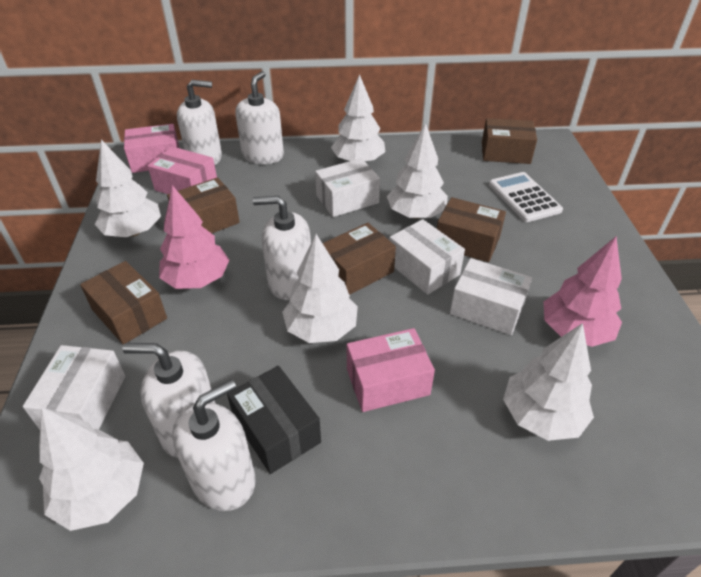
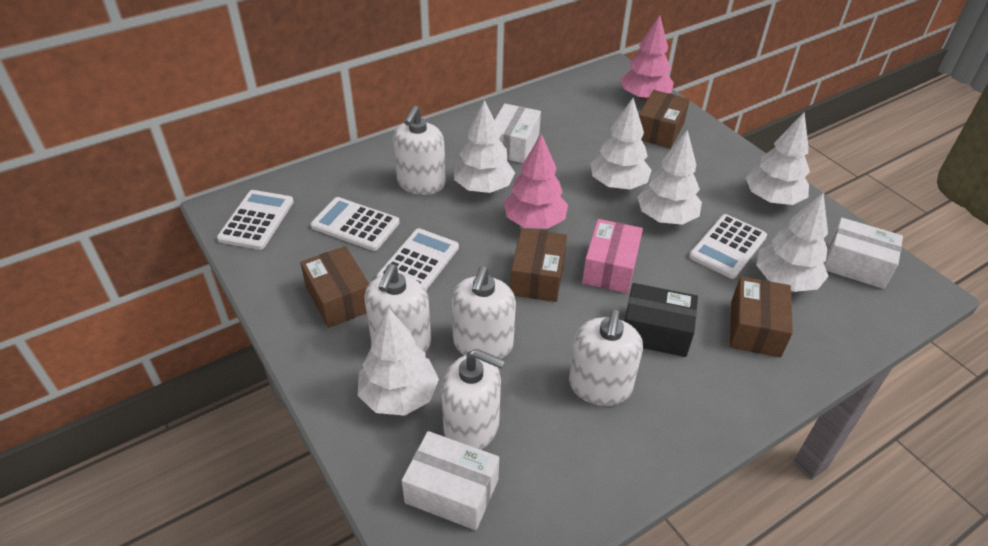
brown box: 5 -> 4
pink box: 3 -> 1
white box: 4 -> 3
white calculator: 1 -> 4

